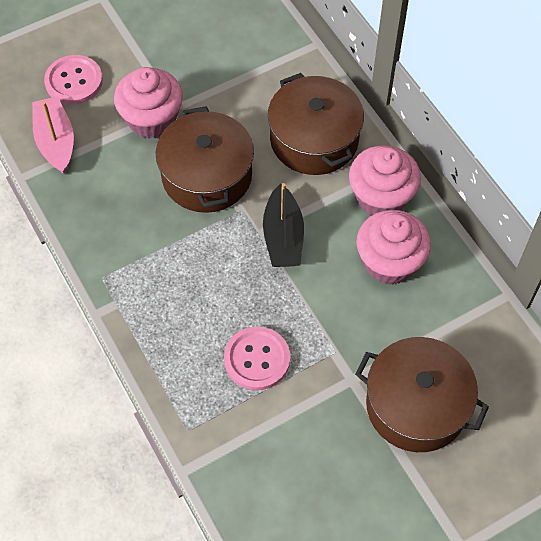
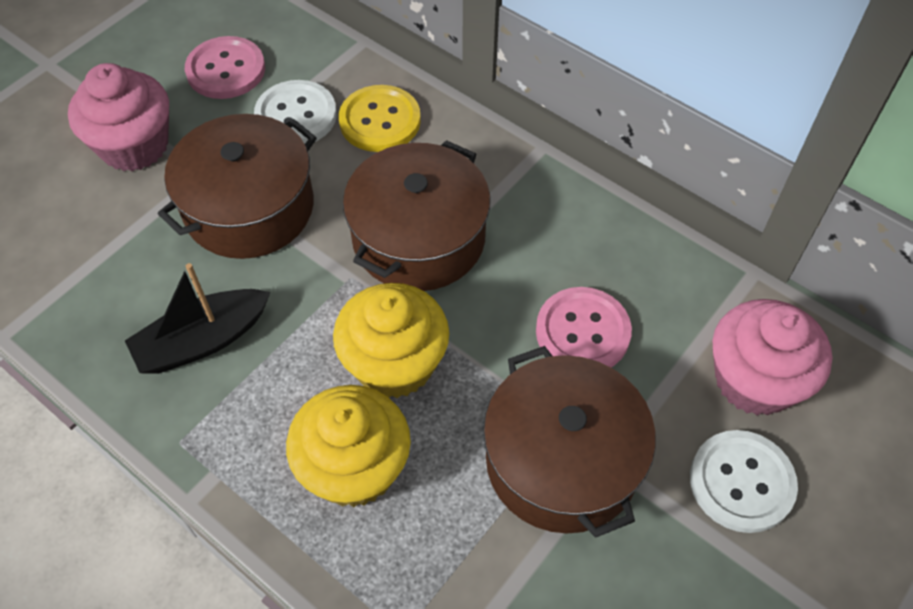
pink boat: 1 -> 0
pink cupcake: 3 -> 2
white button: 0 -> 2
yellow button: 0 -> 1
yellow cupcake: 0 -> 2

